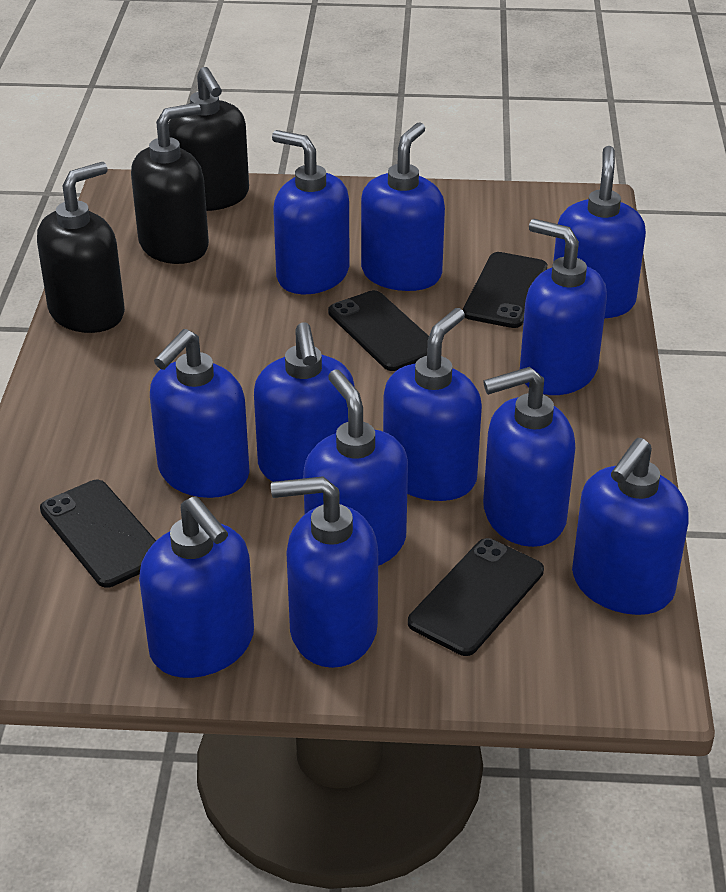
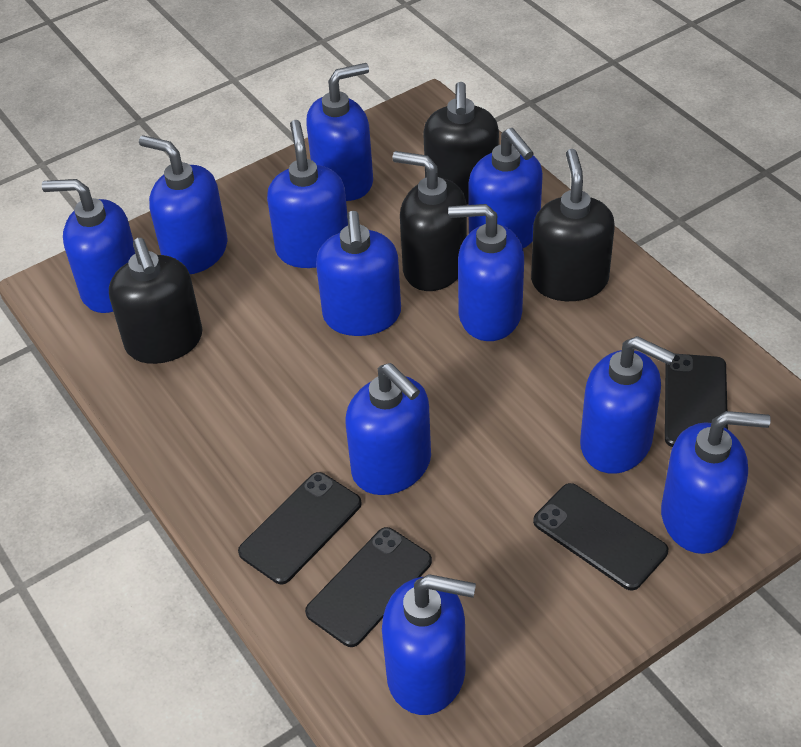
black soap dispenser: 3 -> 4
blue soap dispenser: 12 -> 11

